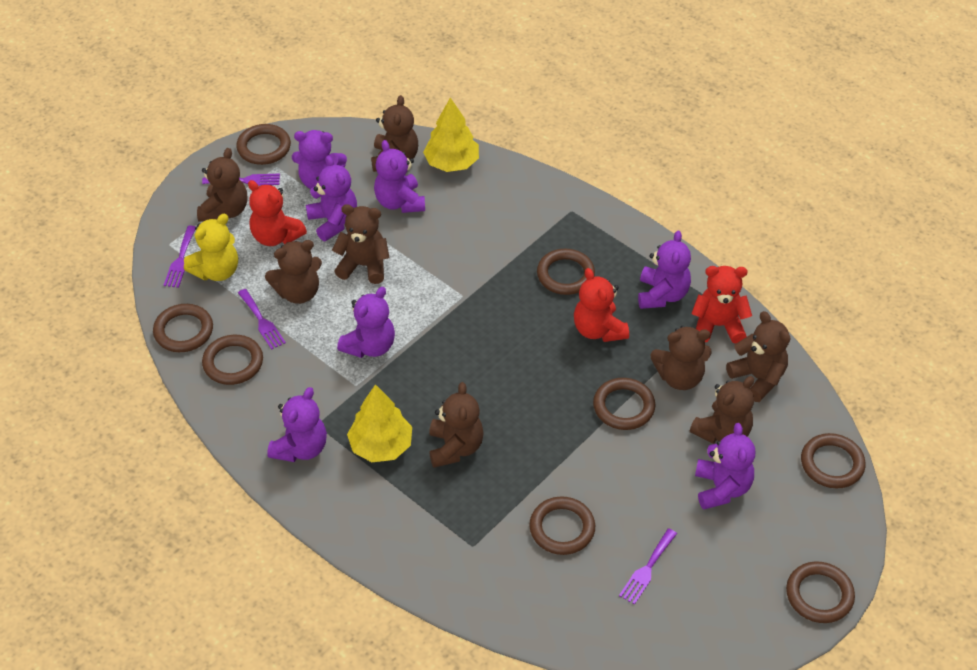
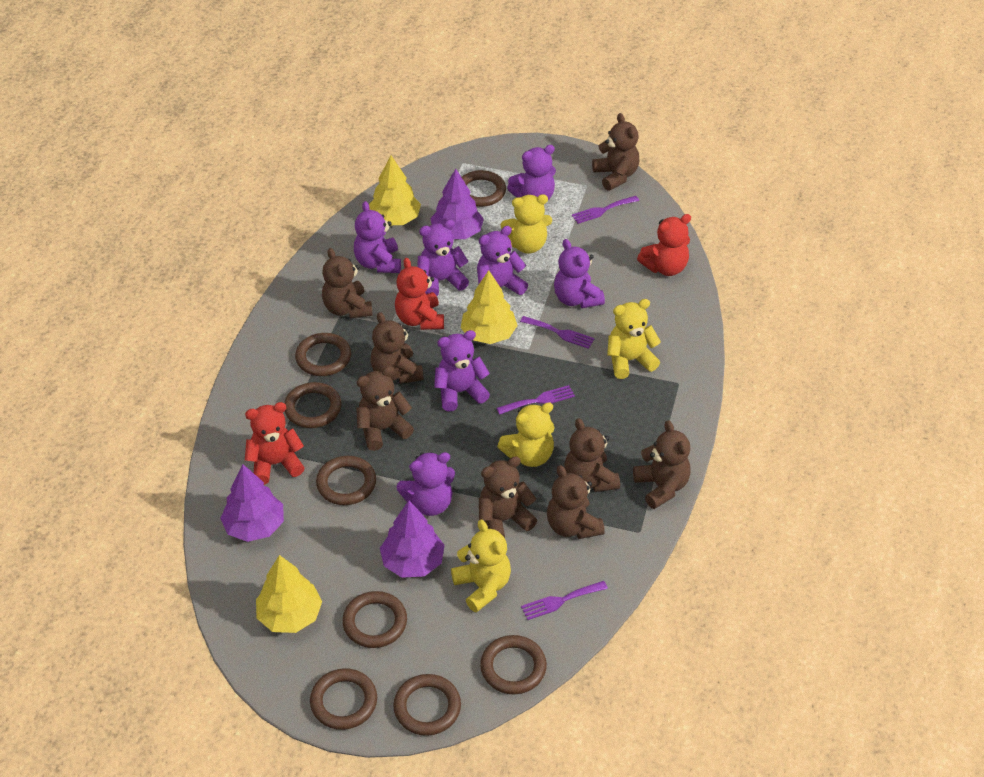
purple tree: 0 -> 3
yellow teddy bear: 1 -> 4
yellow tree: 2 -> 3

